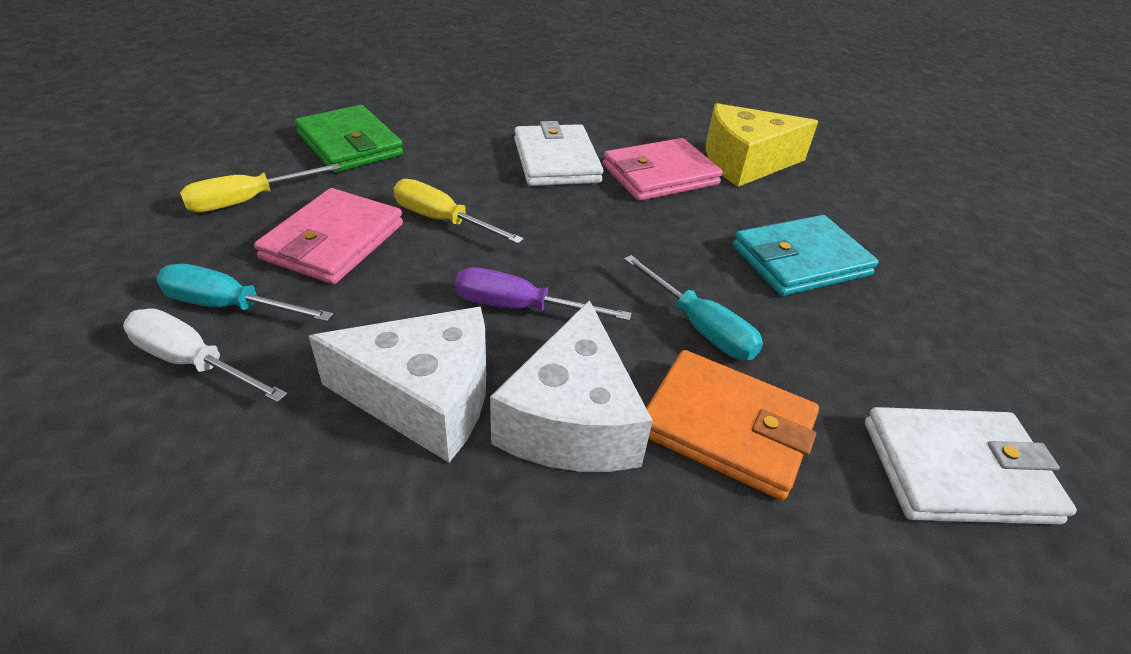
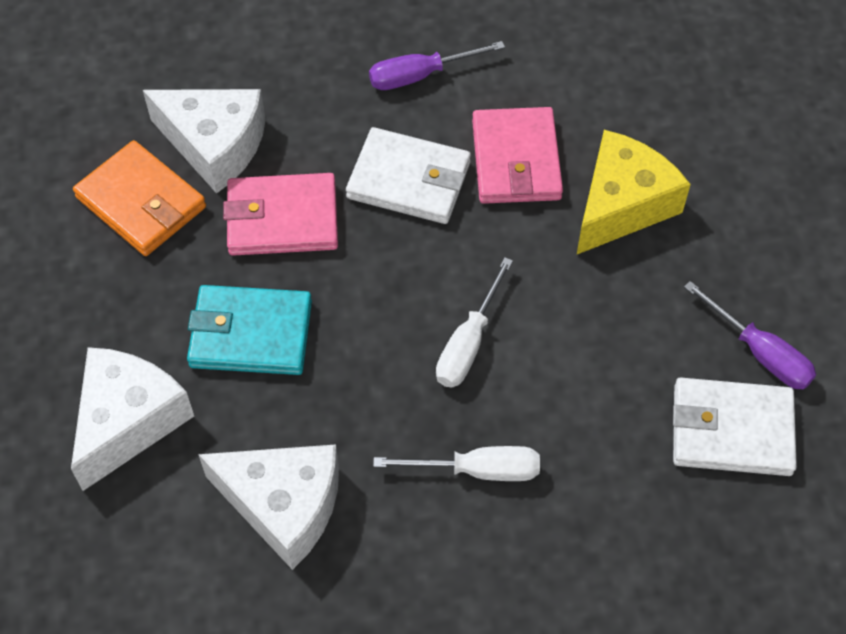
green wallet: 1 -> 0
purple screwdriver: 1 -> 2
turquoise screwdriver: 2 -> 0
white cheese: 2 -> 3
white screwdriver: 1 -> 2
yellow screwdriver: 2 -> 0

